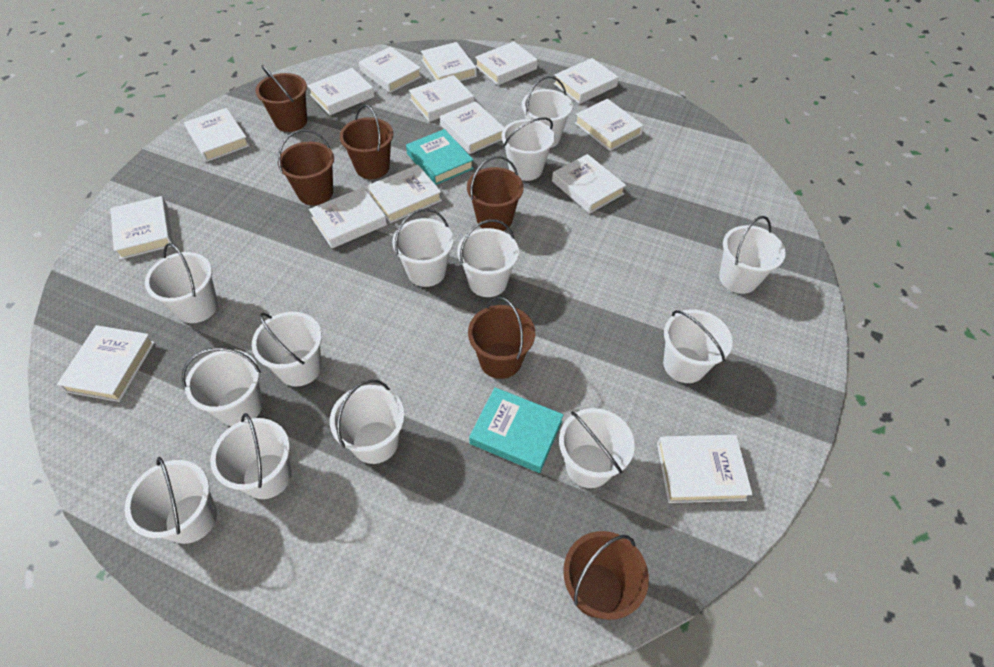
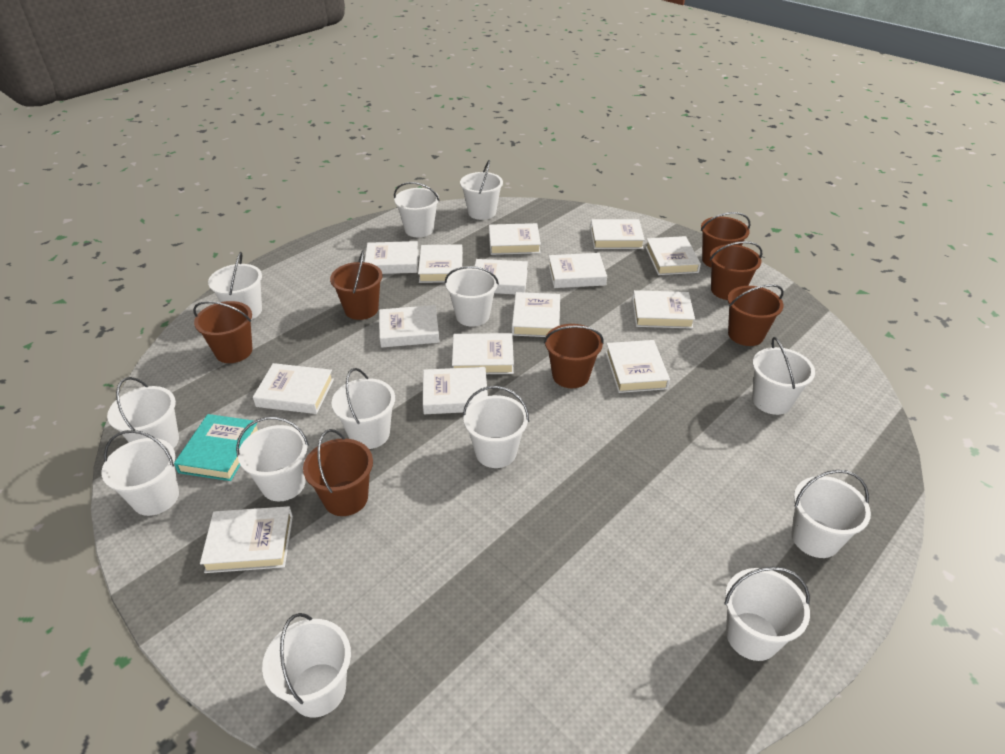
brown bucket: 6 -> 7
turquoise book: 2 -> 1

